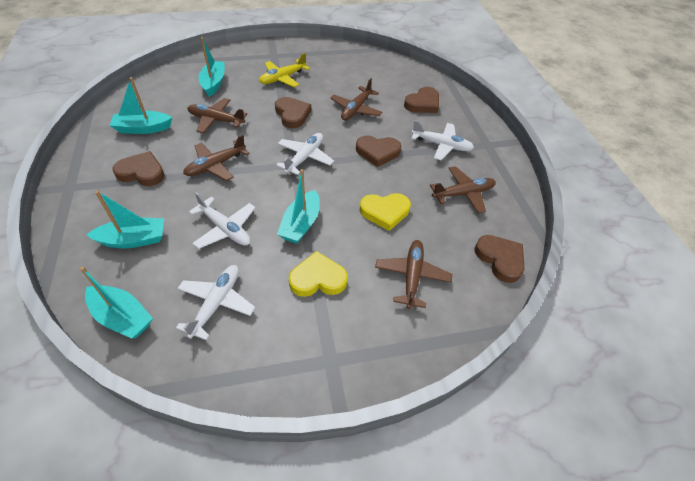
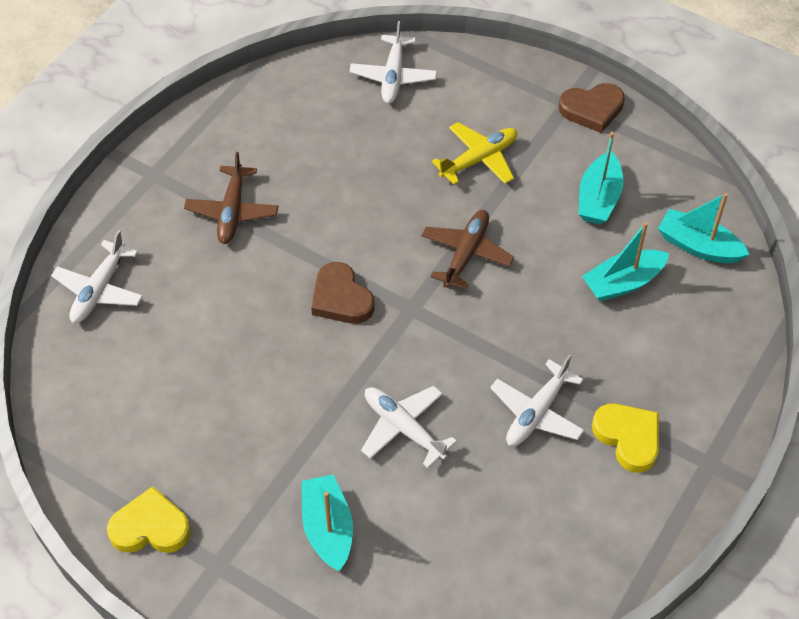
brown heart: 5 -> 2
brown plane: 5 -> 2
turquoise boat: 5 -> 4

